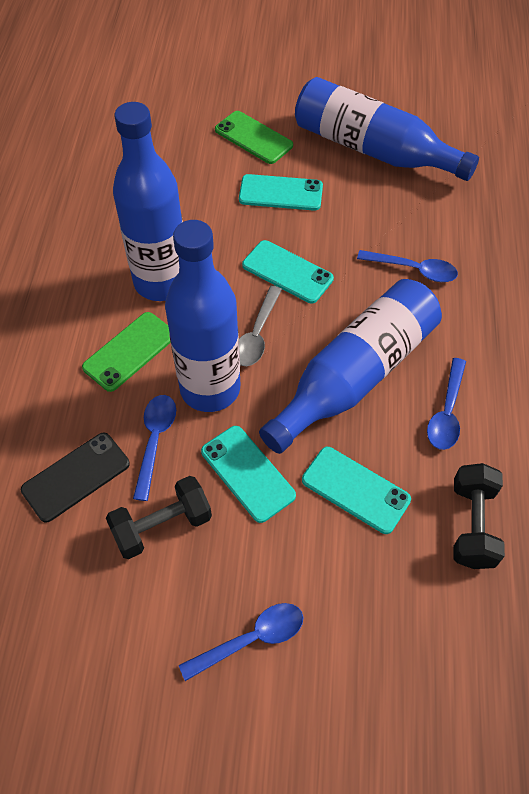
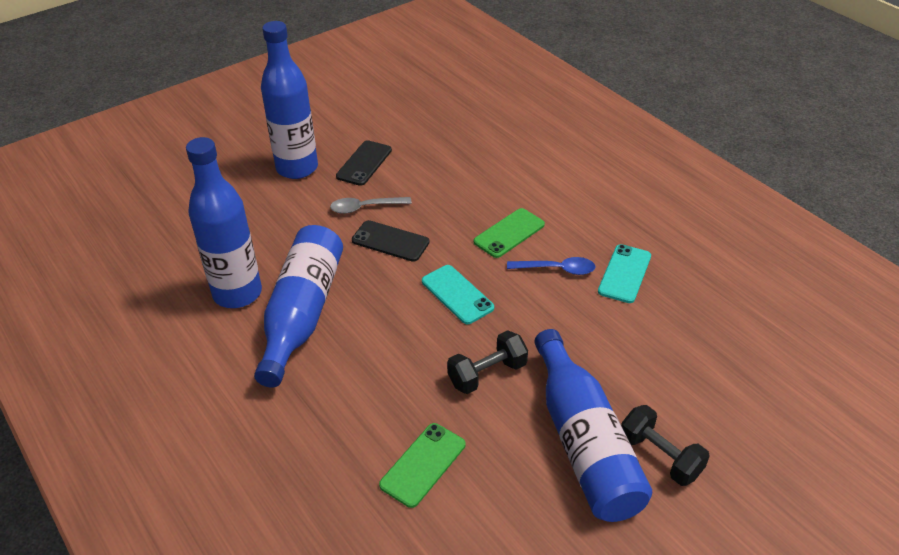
black phone: 1 -> 2
blue spoon: 4 -> 1
turquoise phone: 4 -> 2

